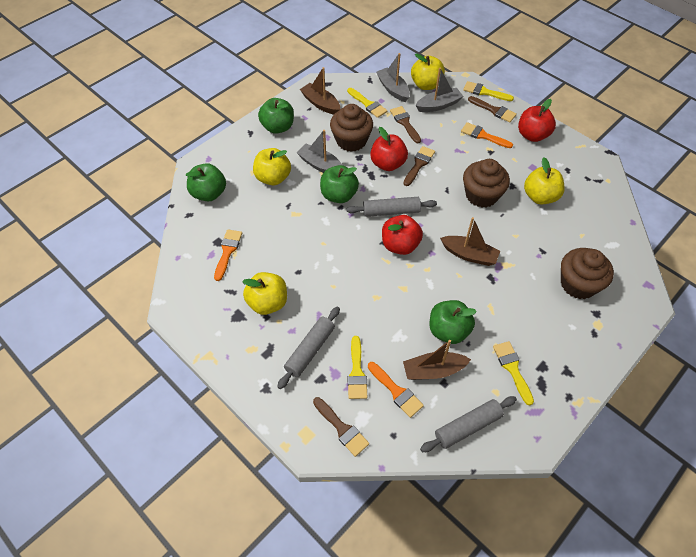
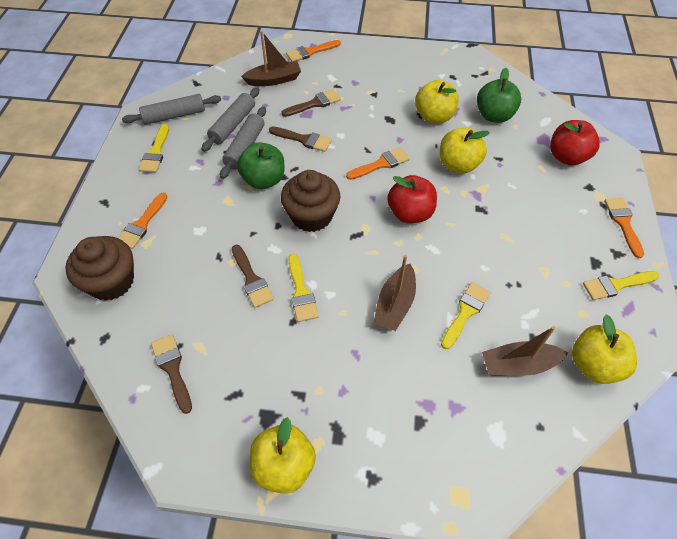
brown cupcake: 3 -> 2
green apple: 4 -> 2
grey boat: 3 -> 0
orange brush: 3 -> 4
red apple: 3 -> 2

